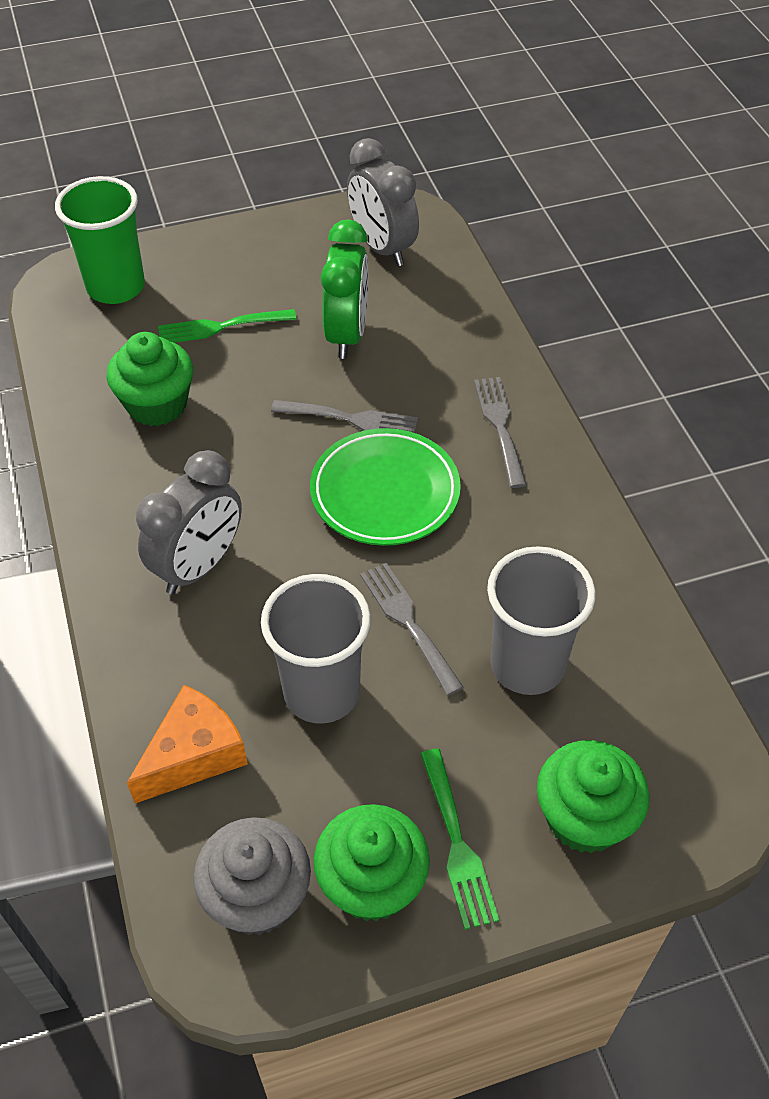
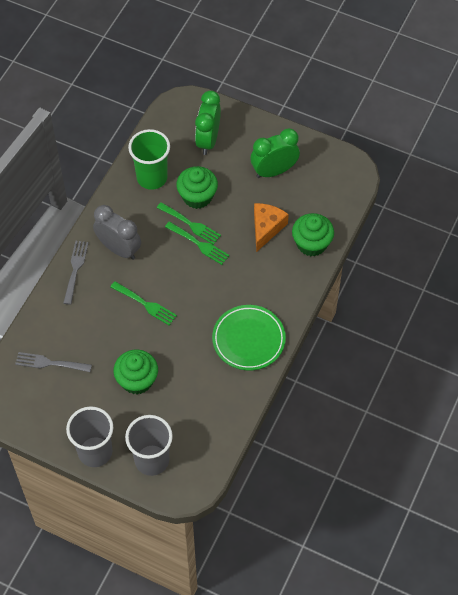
green clock: 1 -> 2
green fork: 2 -> 3
grey clock: 2 -> 1
grey cupcake: 1 -> 0
grey fork: 3 -> 2

